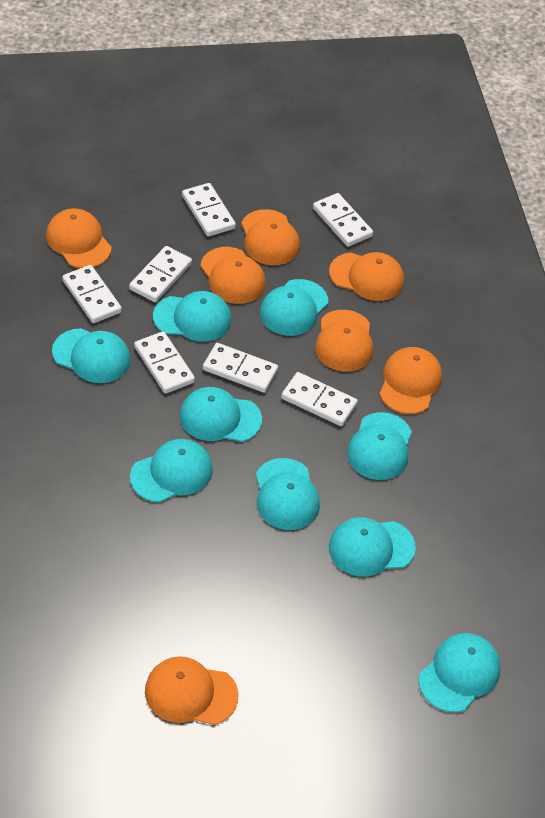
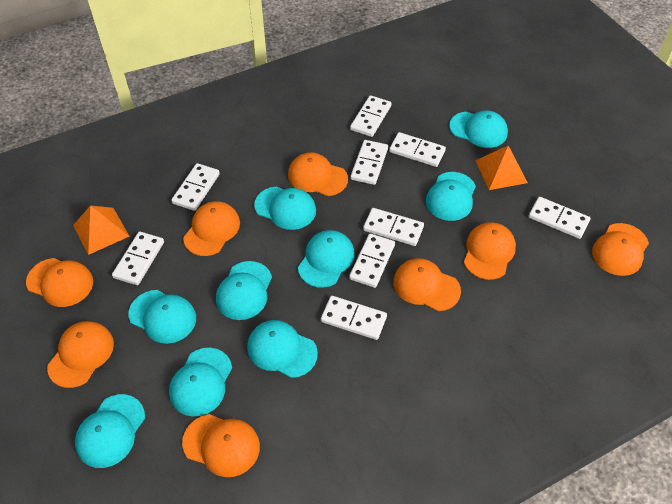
orange cap: 7 -> 8
orange pyramid: 0 -> 2
white domino: 7 -> 9

